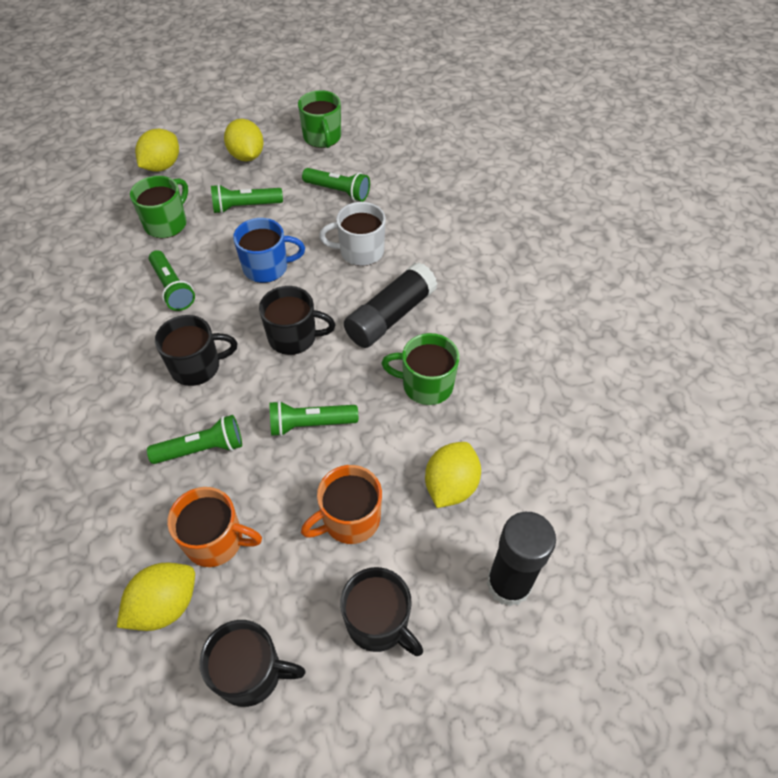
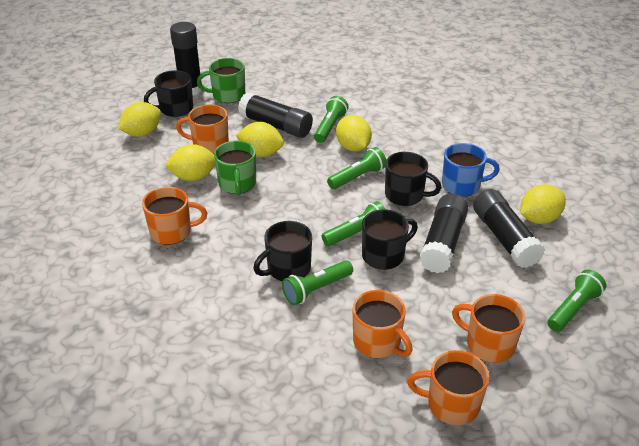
black glue stick: 2 -> 4
green mug: 3 -> 2
orange mug: 2 -> 5
white mug: 1 -> 0
yellow lemon: 4 -> 5

